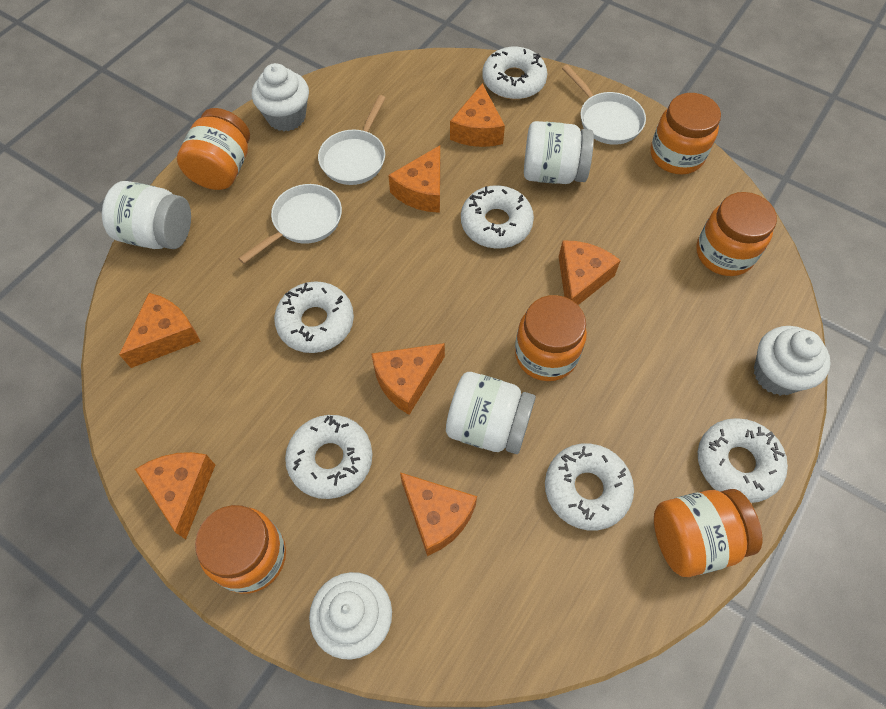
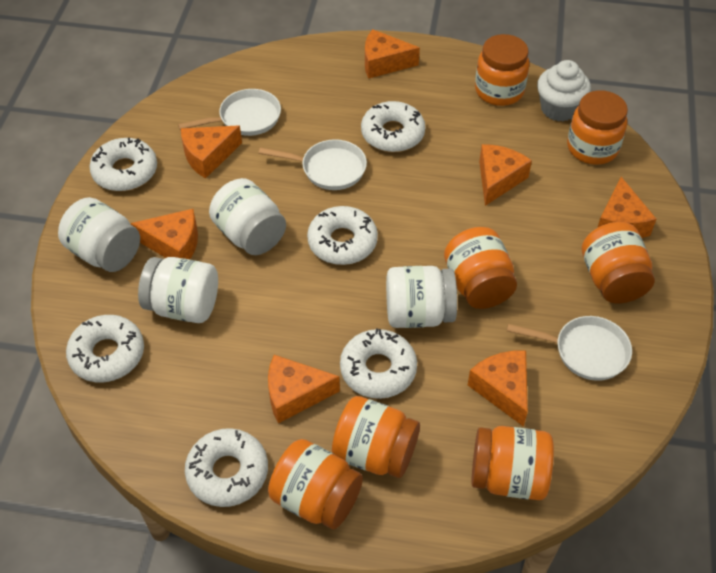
orange jar: 6 -> 7
white cupcake: 3 -> 1
white jar: 3 -> 4

